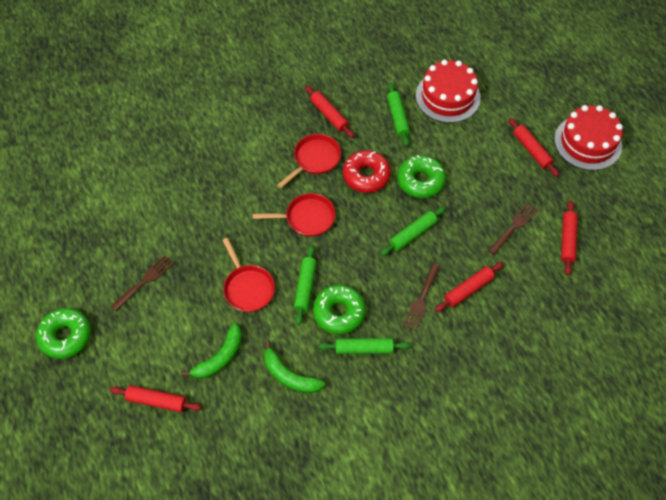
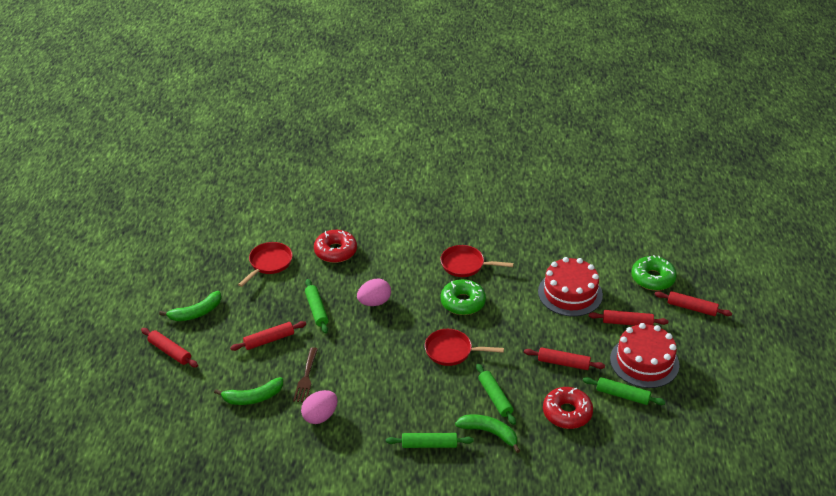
brown fork: 3 -> 1
green banana: 2 -> 3
green donut: 3 -> 2
pink egg: 0 -> 2
red donut: 1 -> 2

